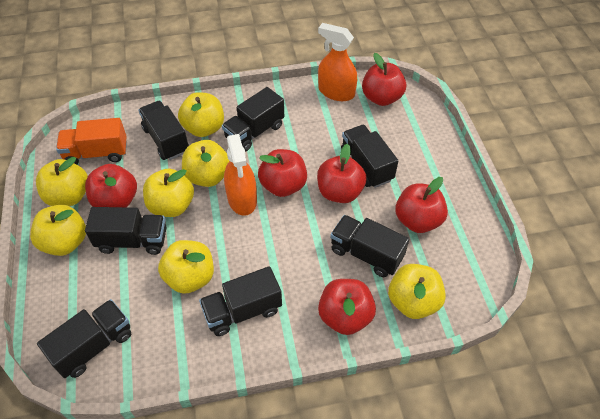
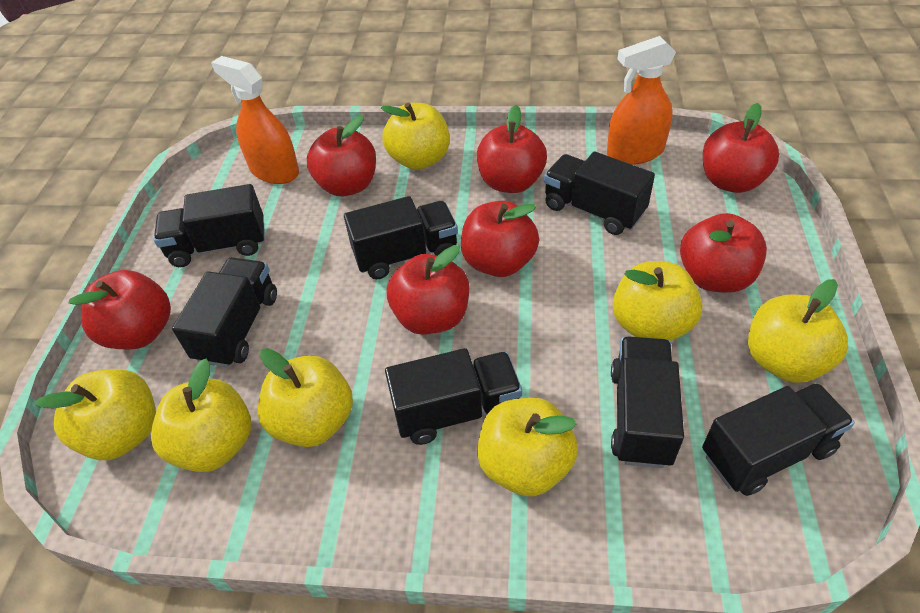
orange truck: 1 -> 0
red apple: 6 -> 7

